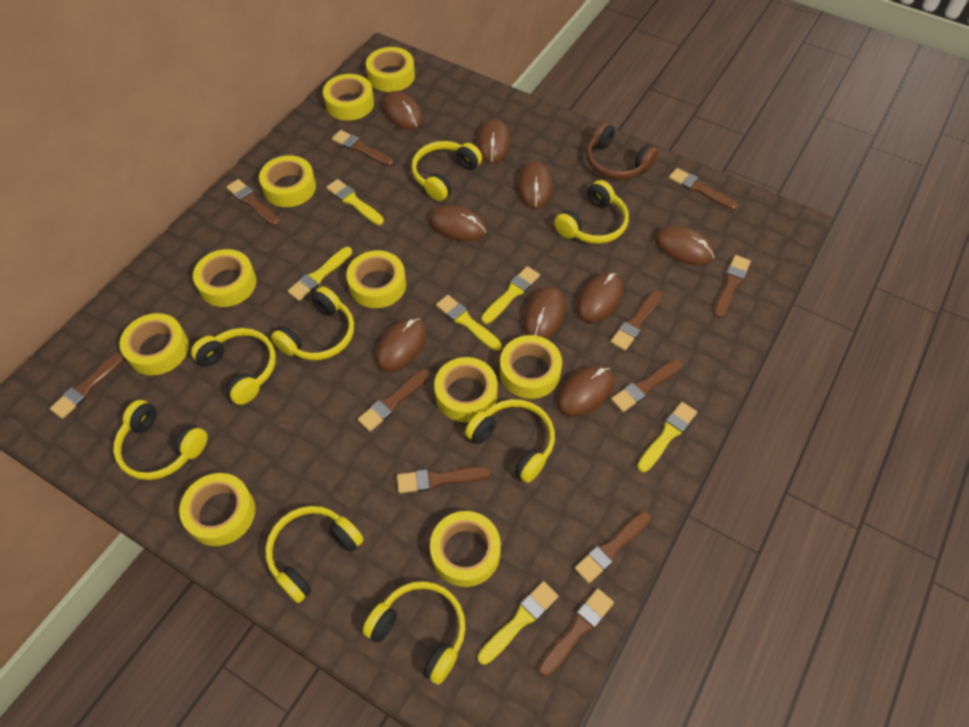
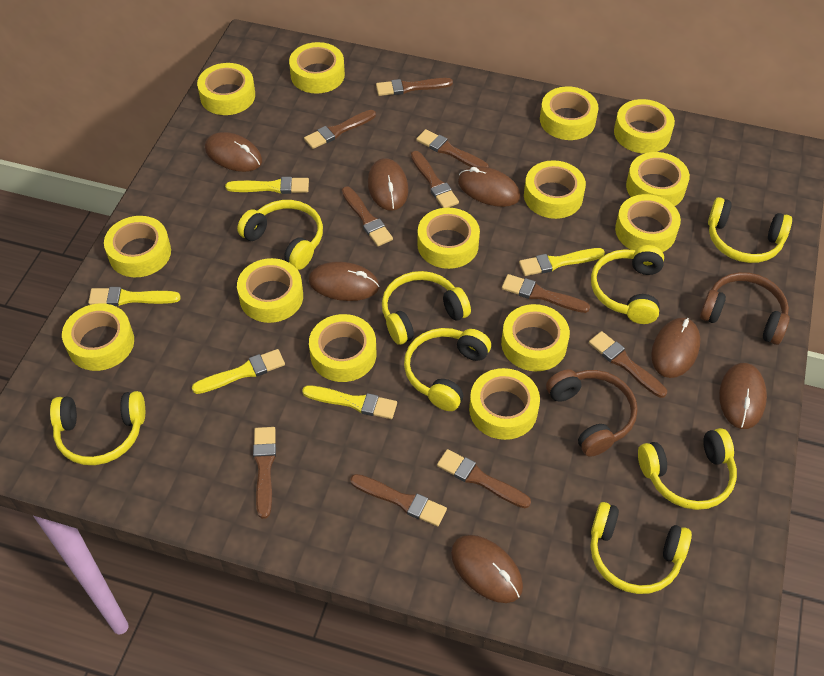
brown brush: 11 -> 10
brown headphones: 1 -> 2
brown mouse: 9 -> 7
yellow brush: 6 -> 5
yellow tape: 10 -> 14

